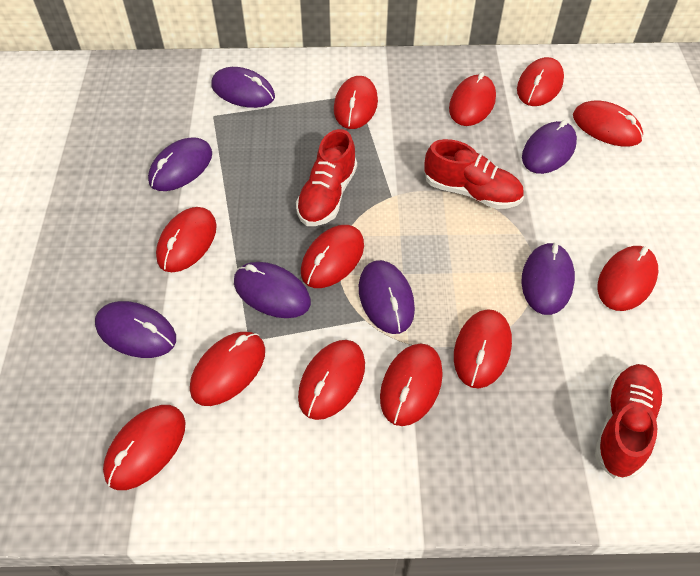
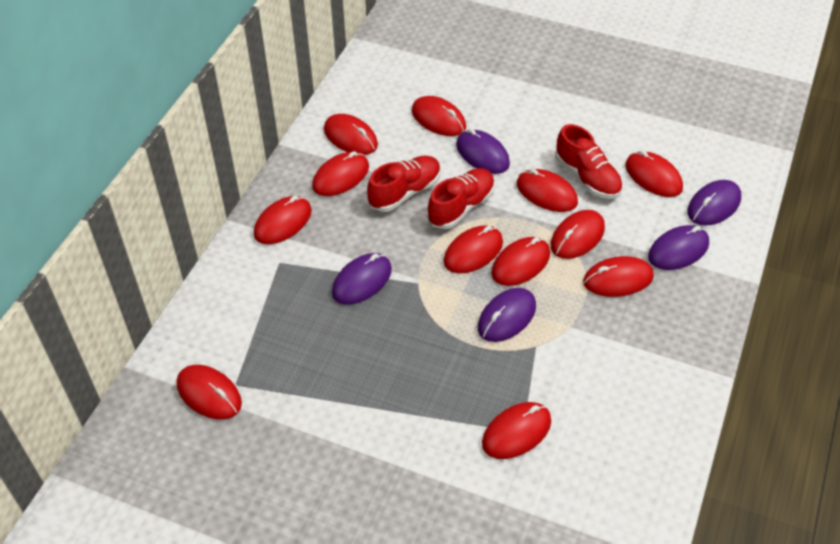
purple mouse: 7 -> 5

